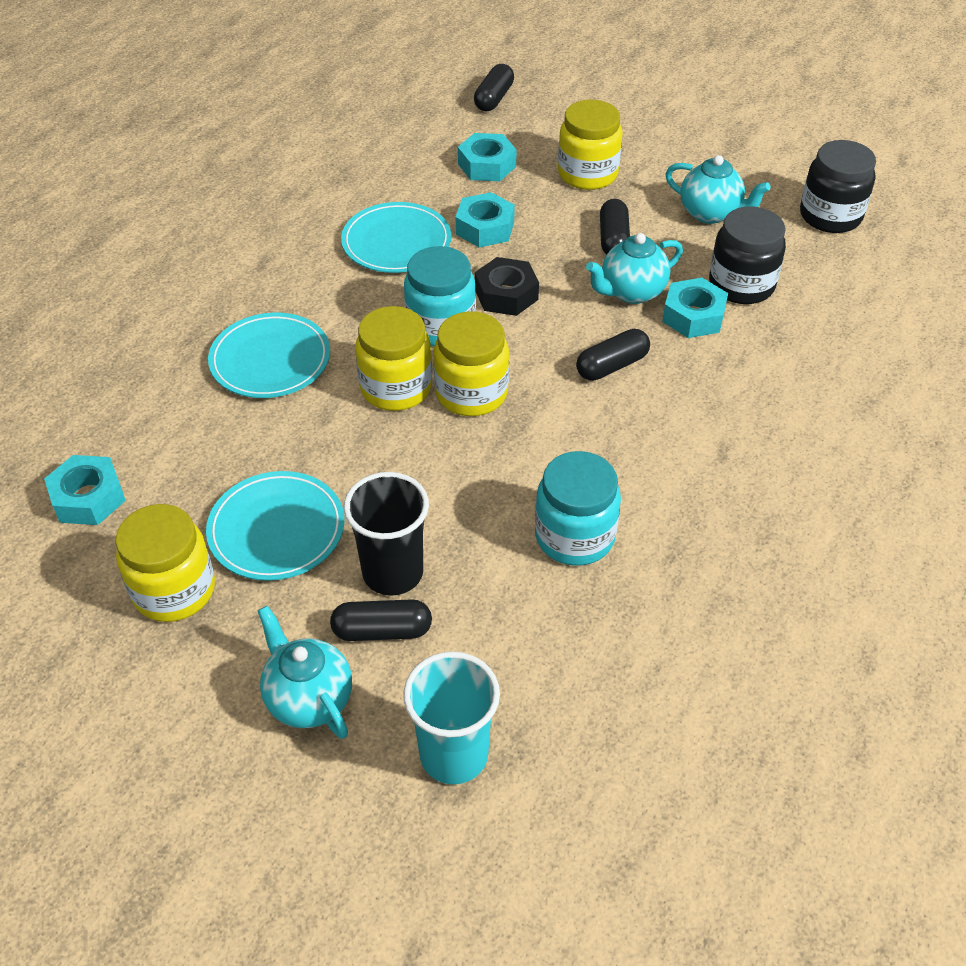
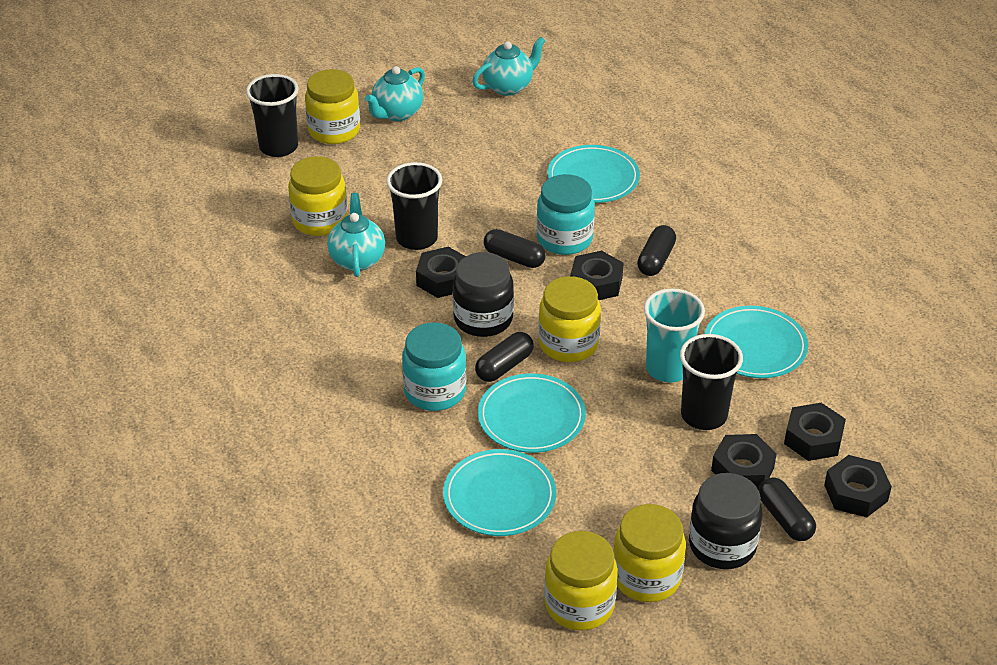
black cup: 1 -> 3
black nut: 1 -> 5
turquoise nut: 4 -> 0
turquoise plate: 3 -> 4
yellow jar: 4 -> 5

